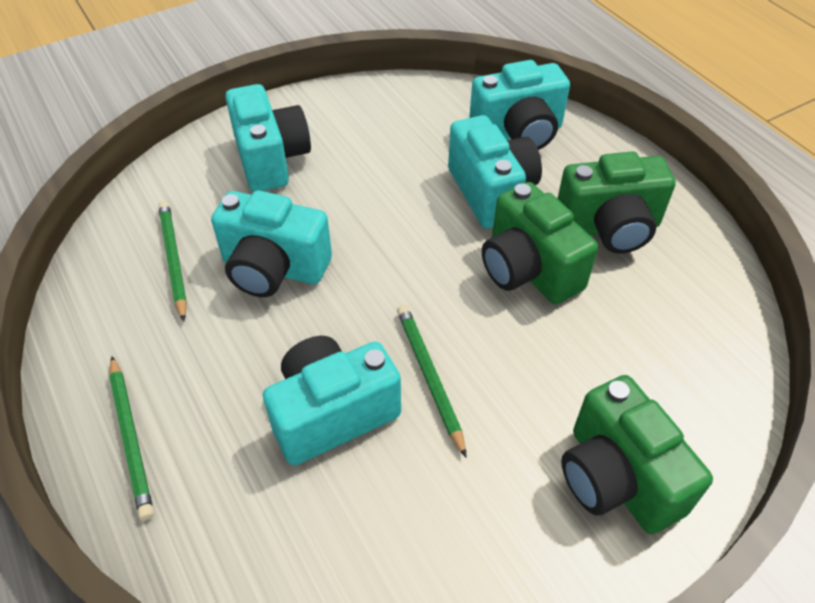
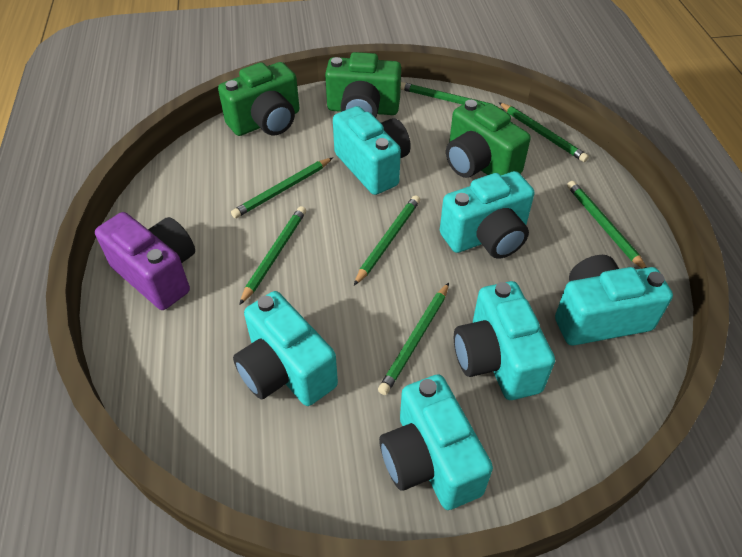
green pencil: 3 -> 7
purple camera: 0 -> 1
turquoise camera: 5 -> 6

